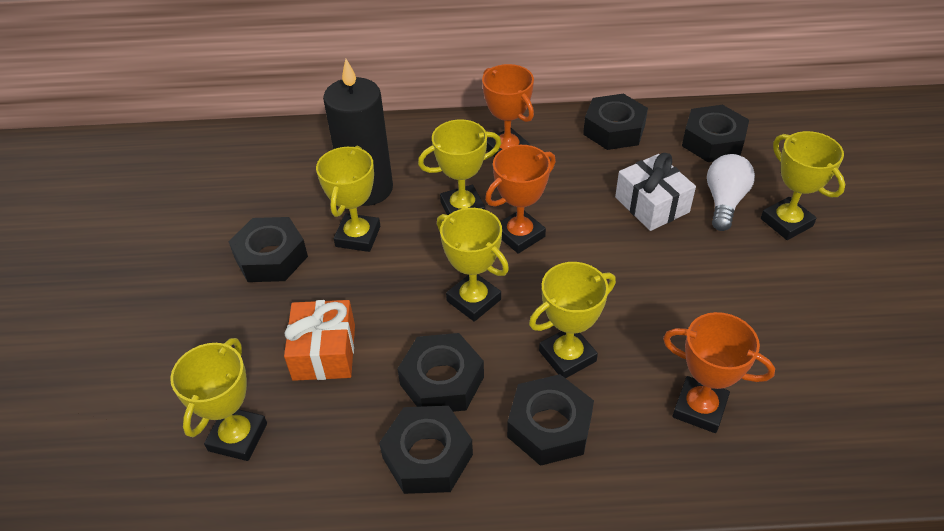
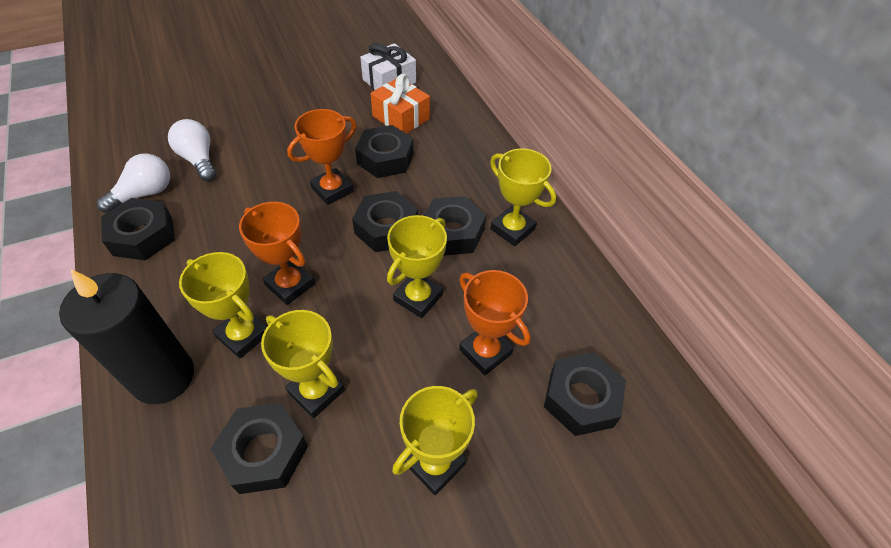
white light bulb: 1 -> 2
yellow trophy: 6 -> 5

